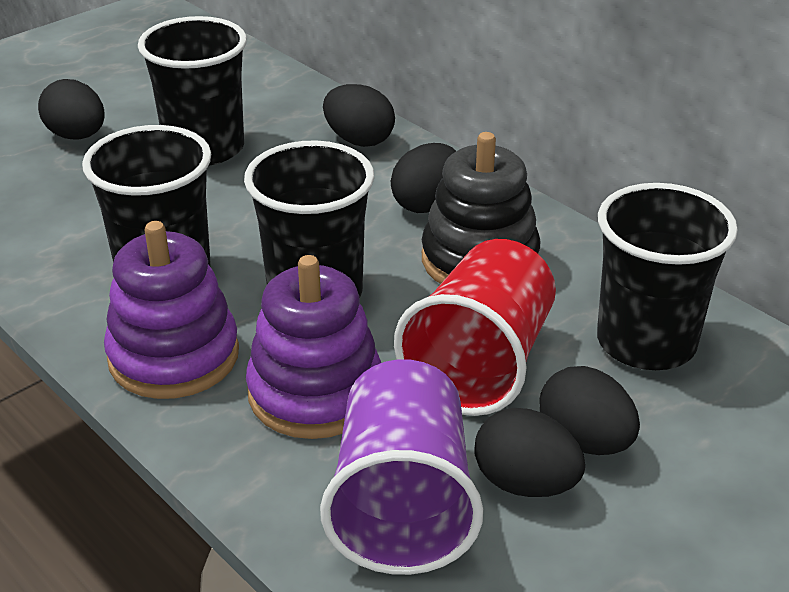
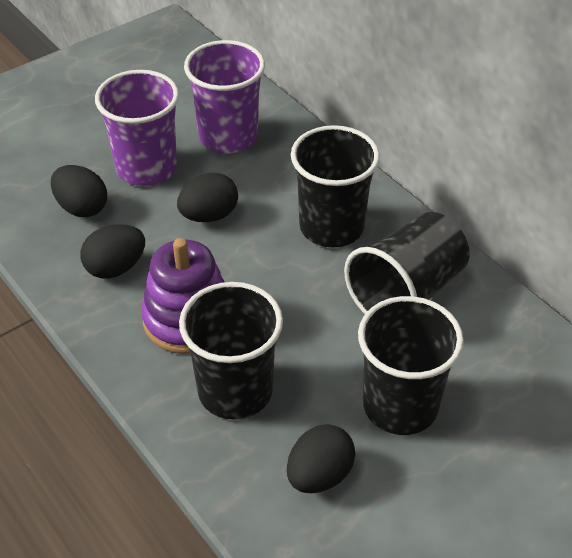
black egg: 5 -> 4
black stacking toy: 1 -> 0
purple cup: 1 -> 2
purple stacking toy: 2 -> 1
red cup: 1 -> 0

